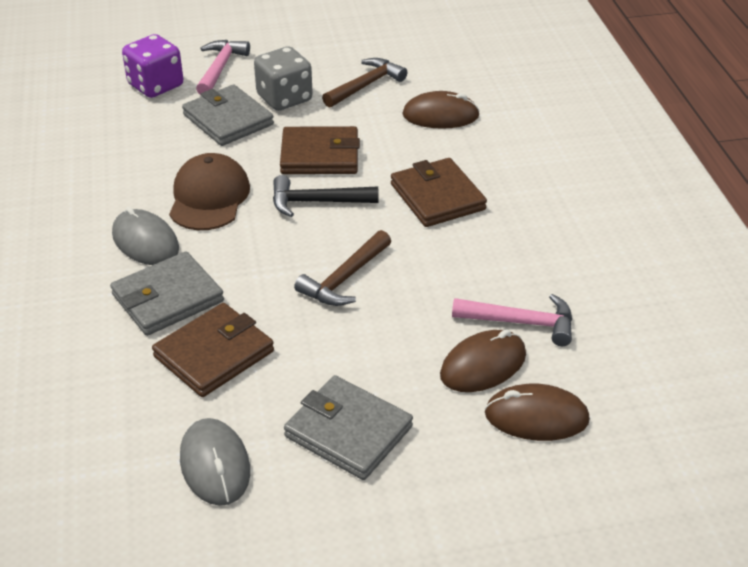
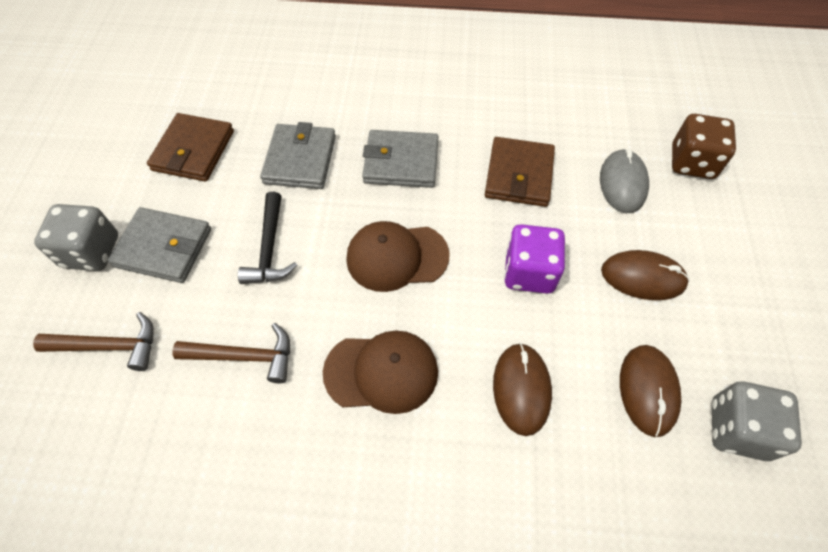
brown cap: 1 -> 2
brown dice: 0 -> 1
brown wallet: 3 -> 2
grey dice: 1 -> 2
grey mouse: 2 -> 1
pink hammer: 2 -> 0

